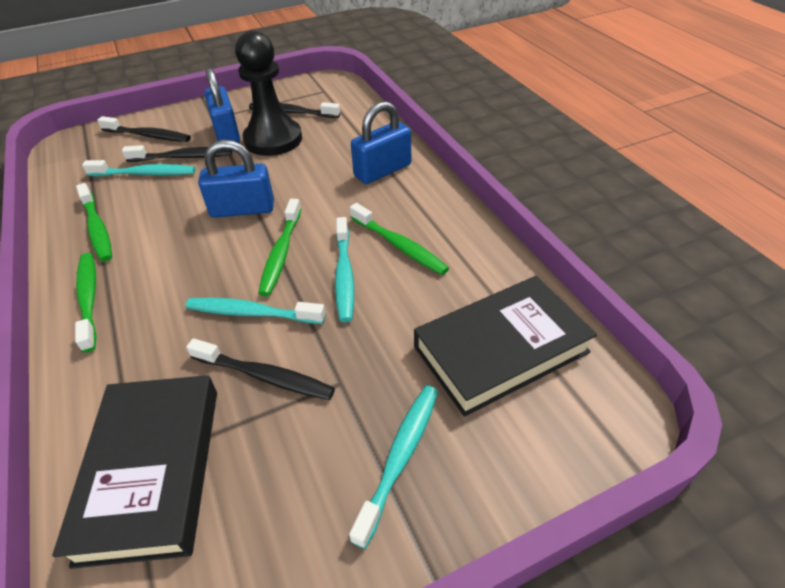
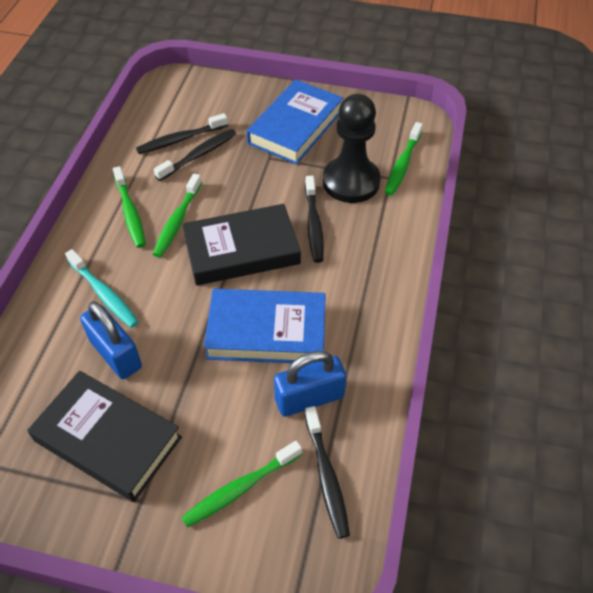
blue book: 0 -> 2
blue padlock: 3 -> 2
turquoise toothbrush: 4 -> 1

